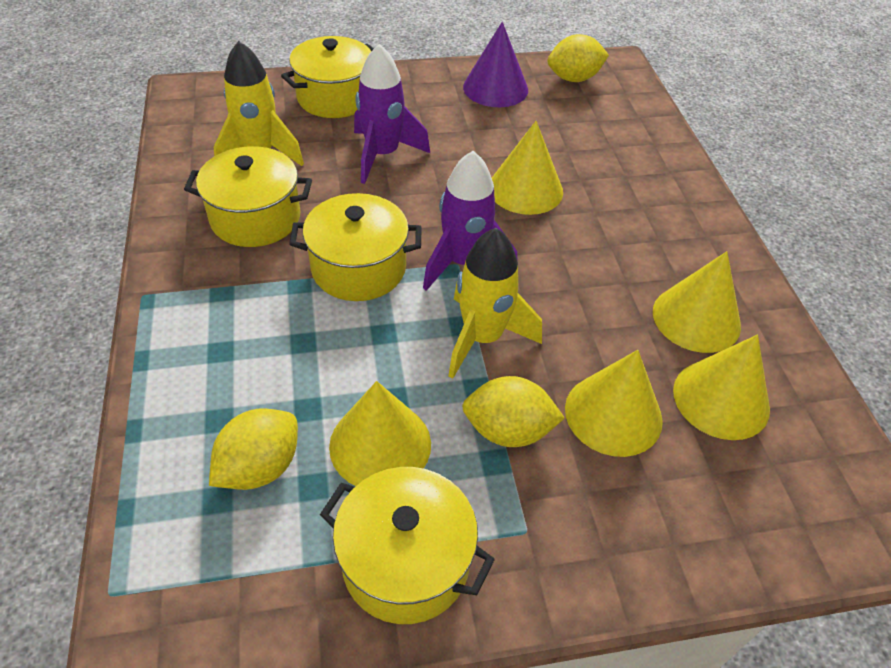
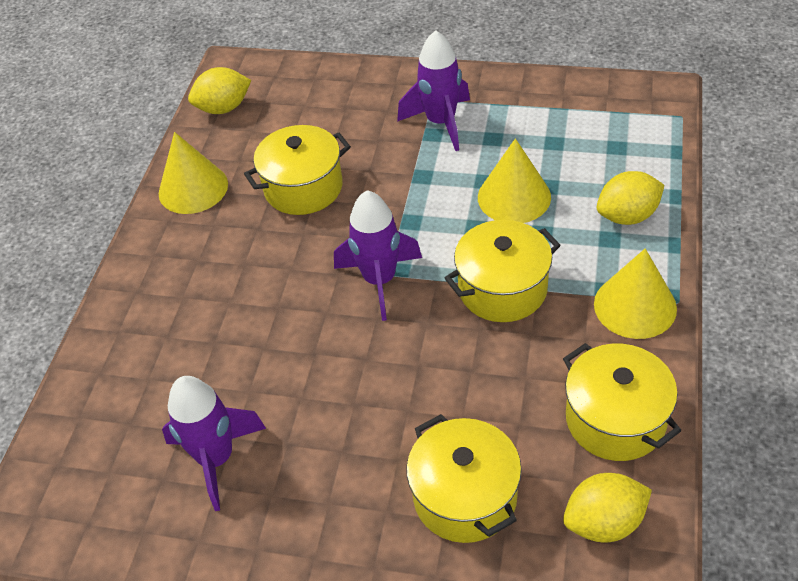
purple cone: 1 -> 0
purple rocket: 2 -> 3
yellow cone: 5 -> 3
yellow rocket: 2 -> 0

